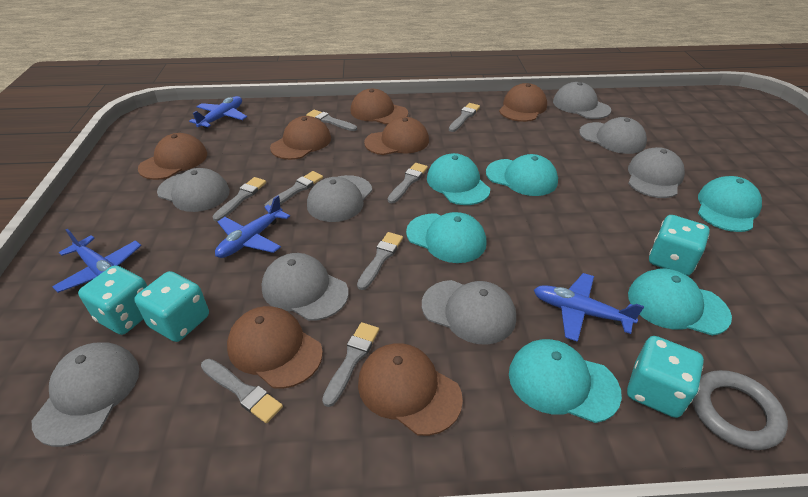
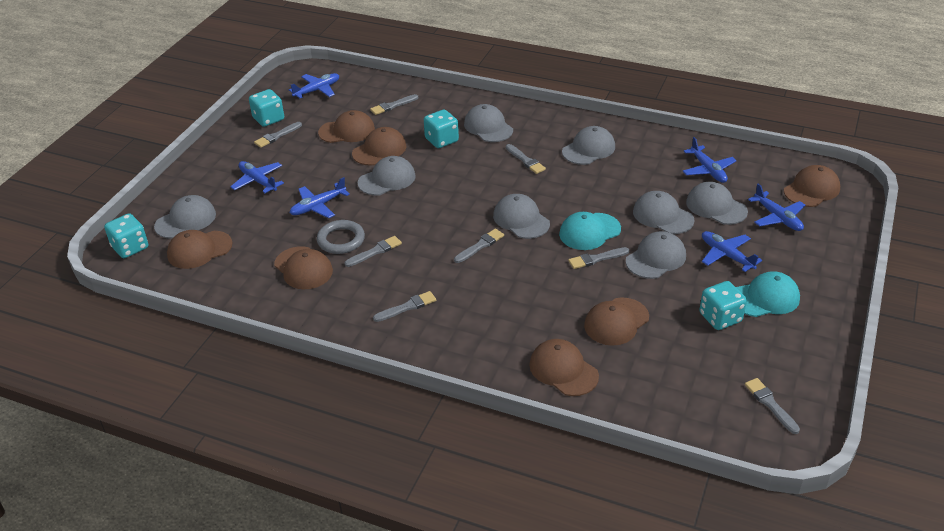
blue plane: 4 -> 6
turquoise cap: 6 -> 2

